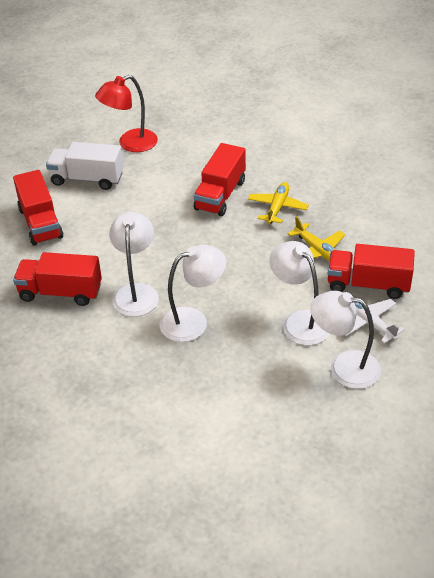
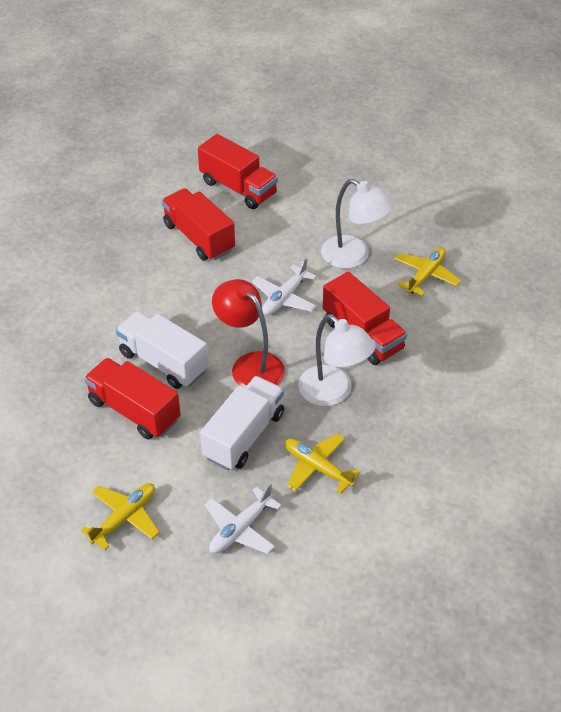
white lamp: 4 -> 2
white plane: 1 -> 2
white truck: 1 -> 2
yellow plane: 2 -> 3

